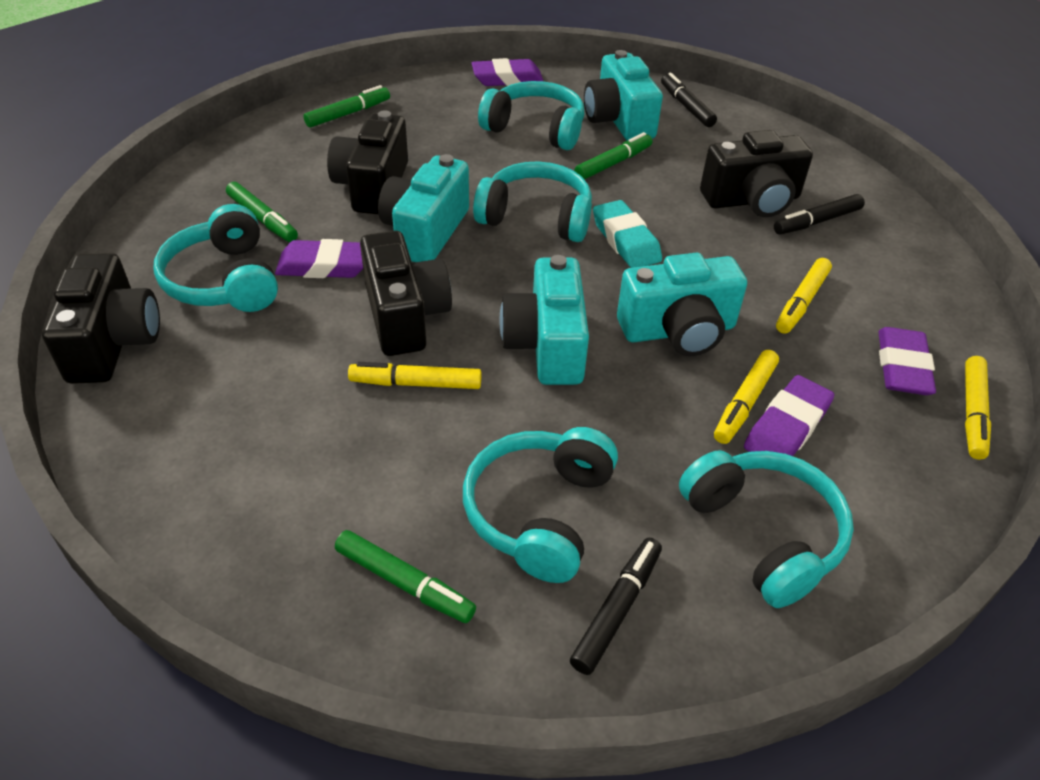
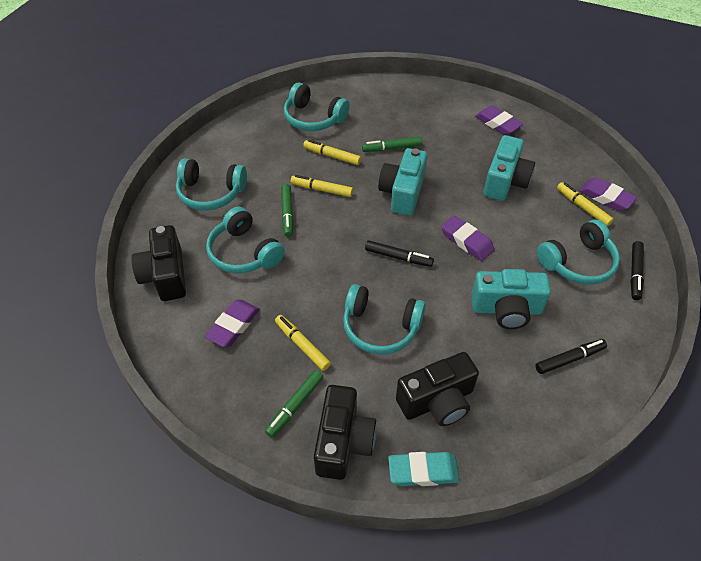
black camera: 4 -> 3
green marker: 4 -> 3
turquoise camera: 4 -> 3

